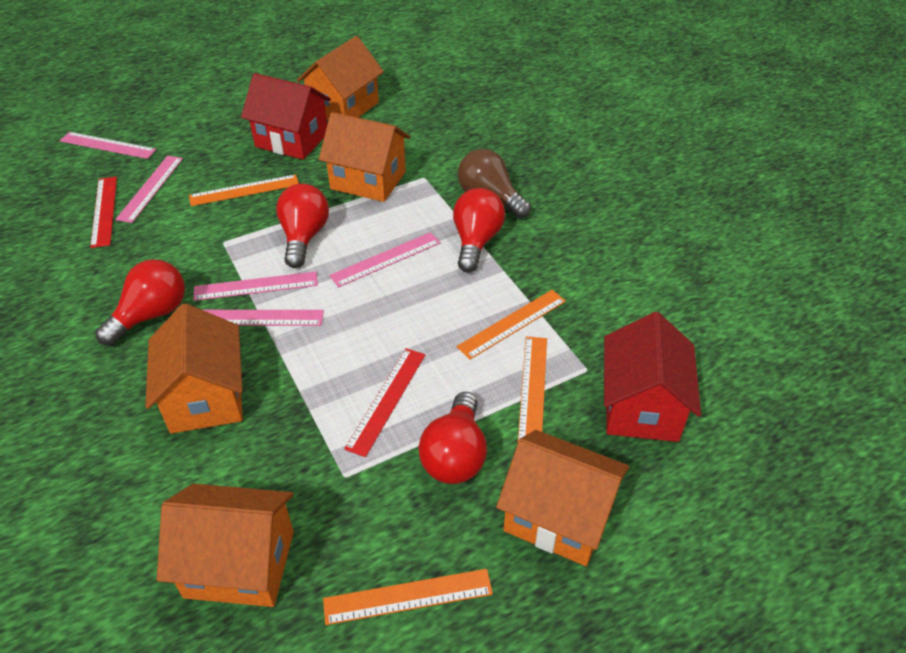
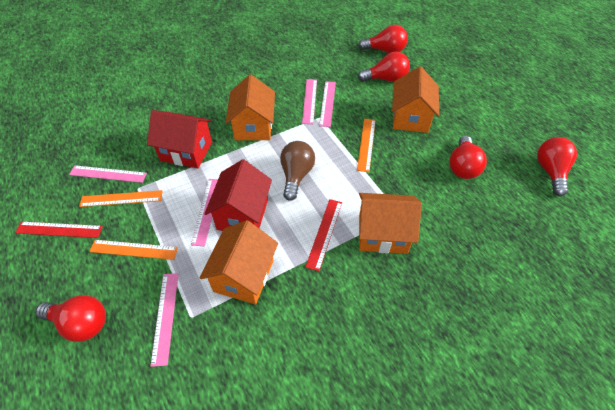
orange house: 5 -> 4
orange ruler: 4 -> 3
red light bulb: 4 -> 5

